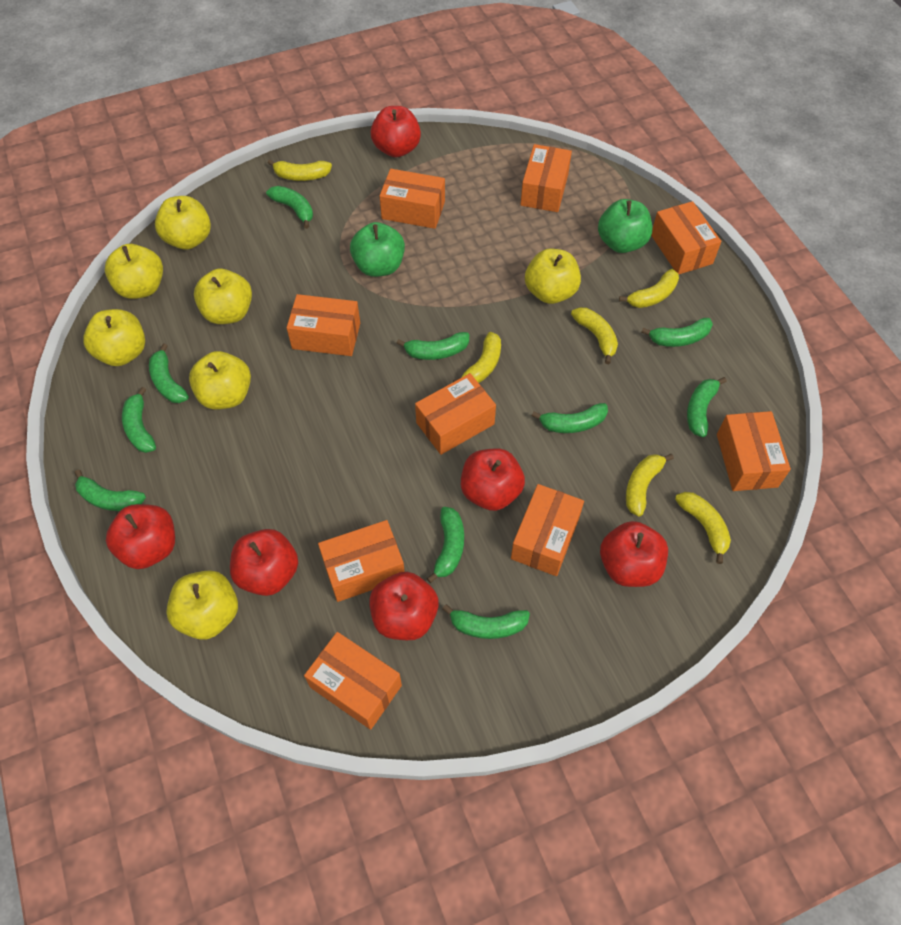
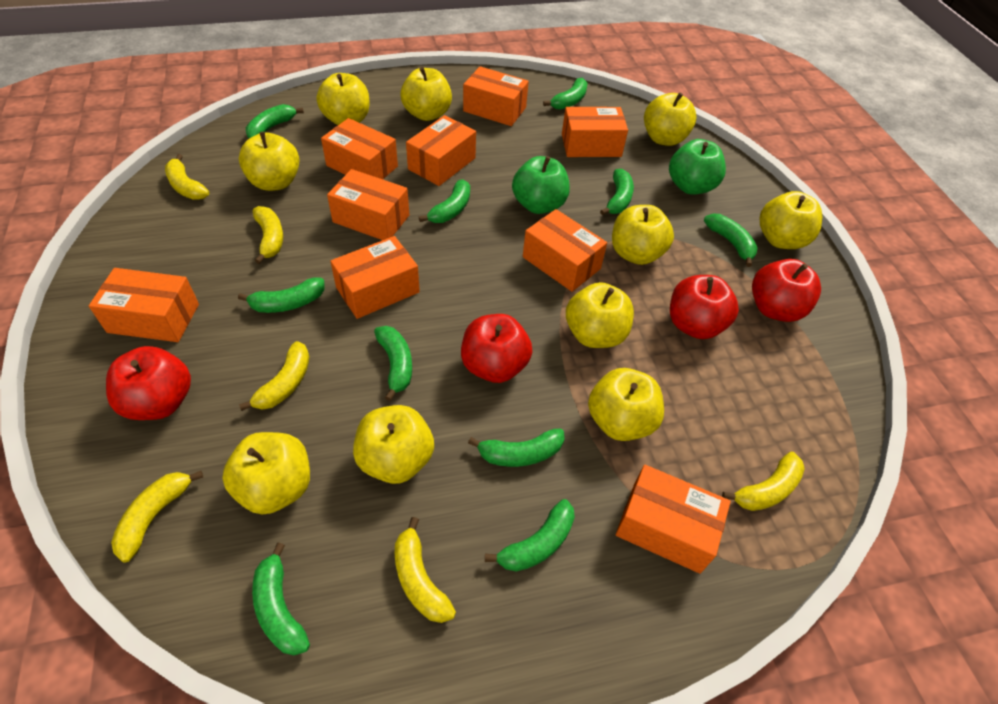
red apple: 6 -> 4
yellow apple: 7 -> 10

